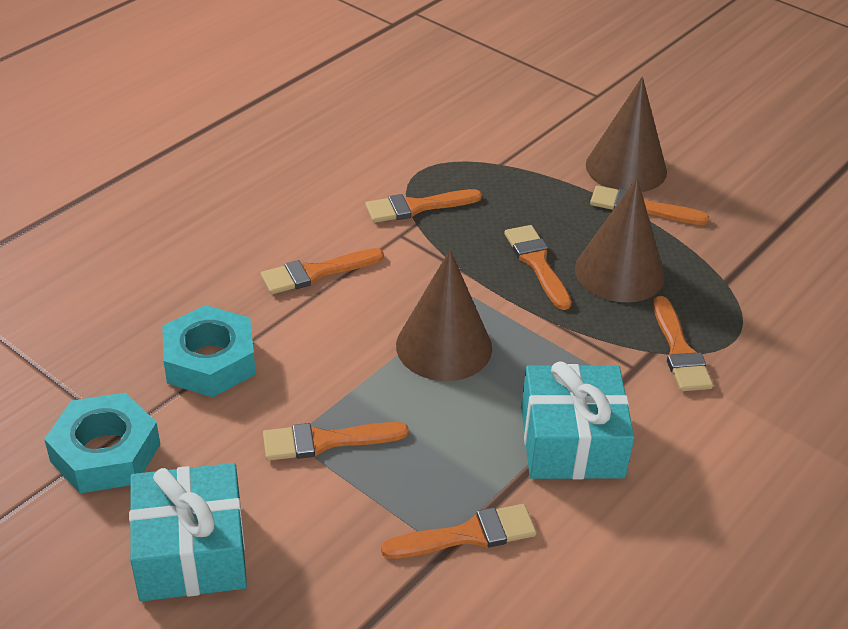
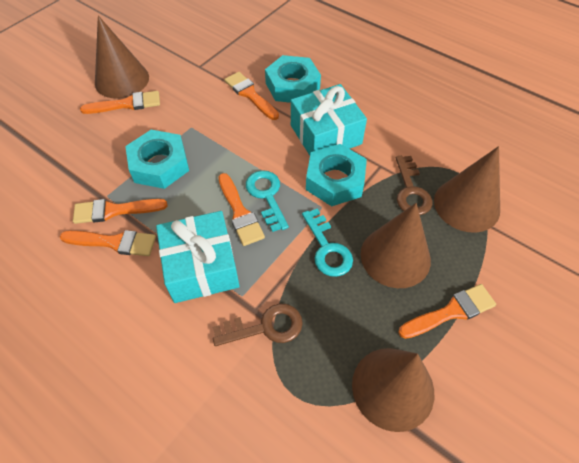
brown cone: 3 -> 4
brown key: 0 -> 2
orange brush: 7 -> 6
turquoise key: 0 -> 2
turquoise nut: 2 -> 3

